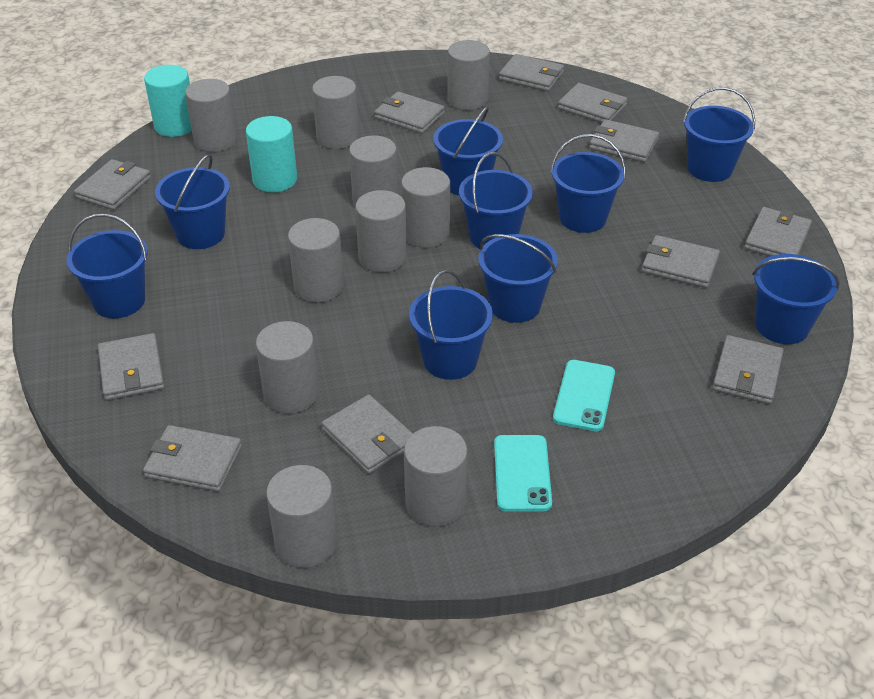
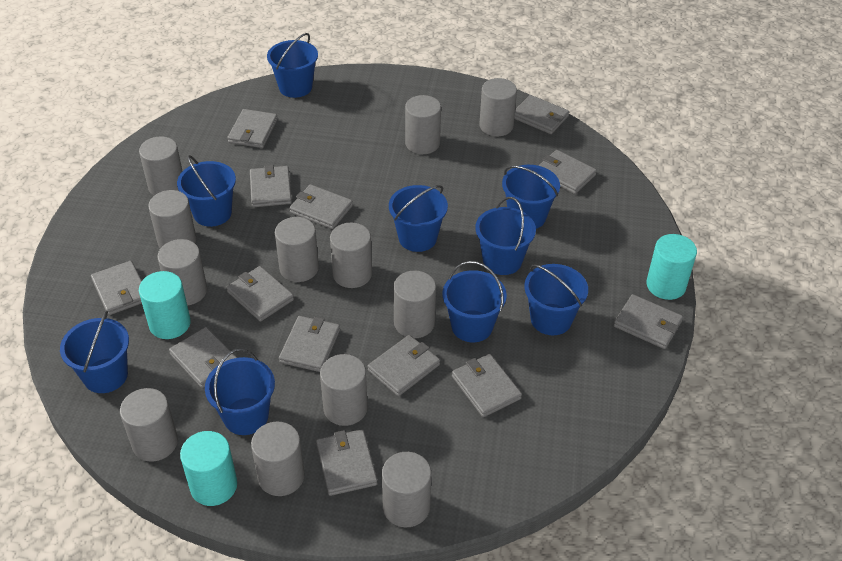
grey cylinder: 10 -> 12
grey wallet: 11 -> 13
turquoise cylinder: 2 -> 3
turquoise phone: 2 -> 0

